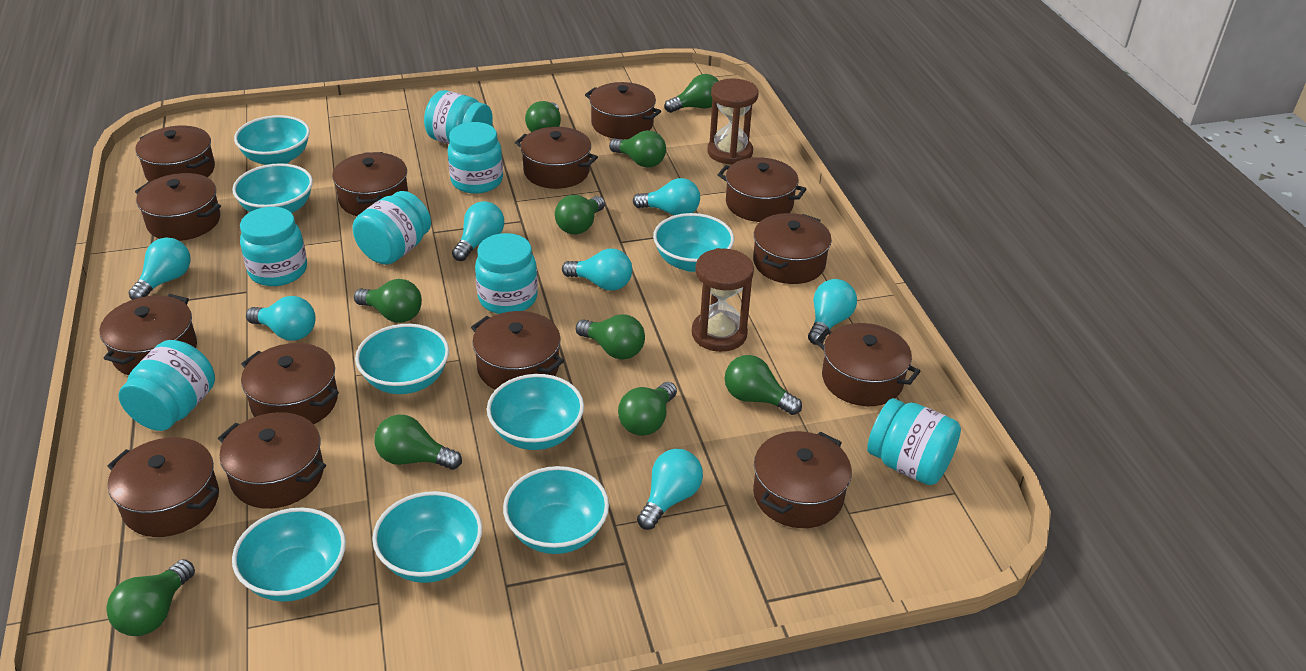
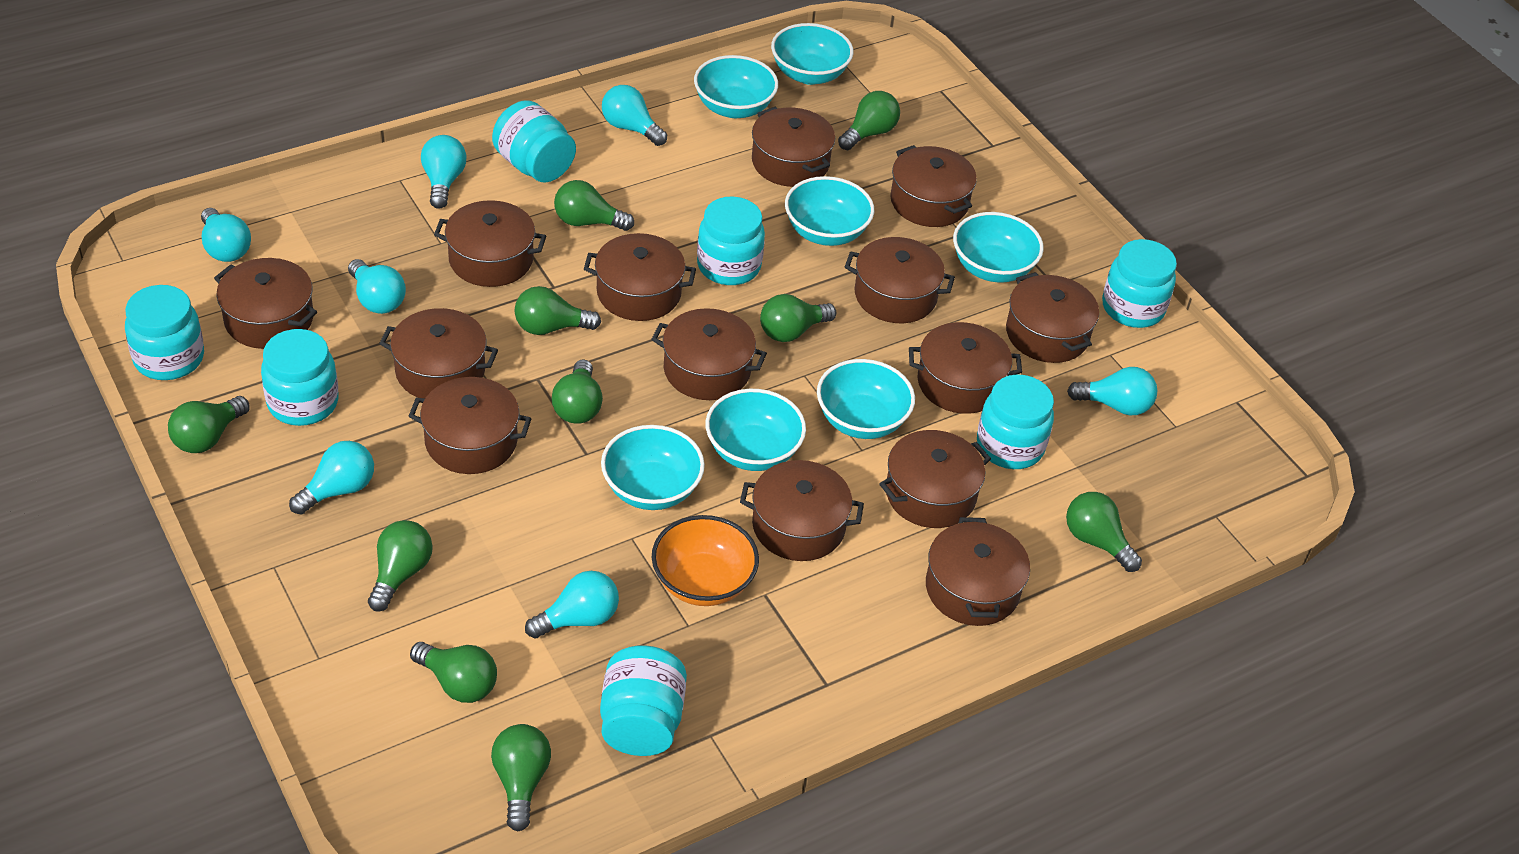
brown hourglass: 2 -> 0
orange bowl: 0 -> 1
turquoise bowl: 8 -> 7

